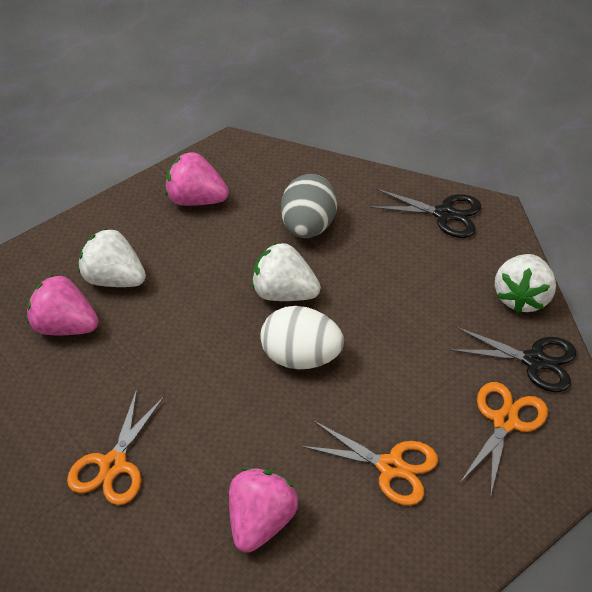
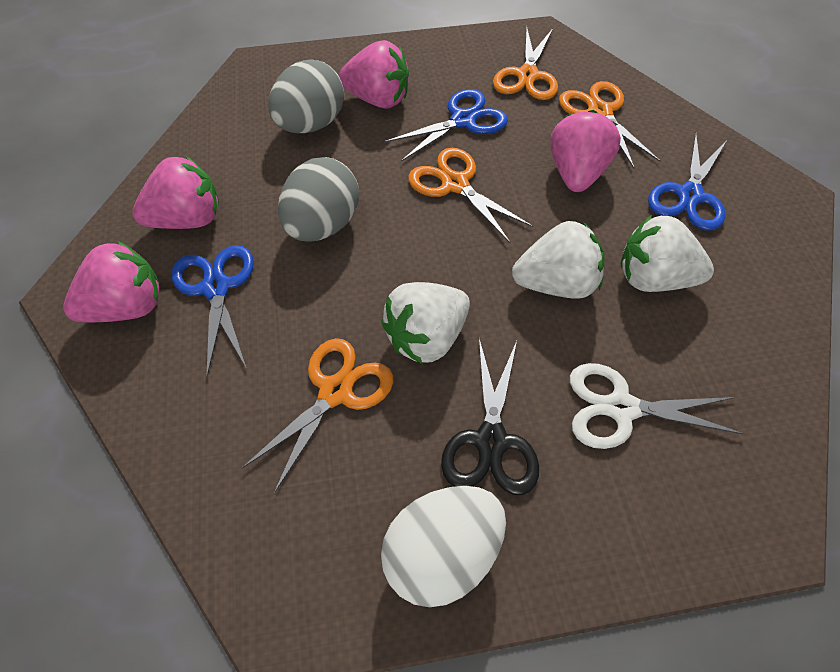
black scissors: 2 -> 1
blue scissors: 0 -> 3
grey egg: 1 -> 2
orange scissors: 3 -> 4
pink strawberry: 3 -> 4
white scissors: 0 -> 1

